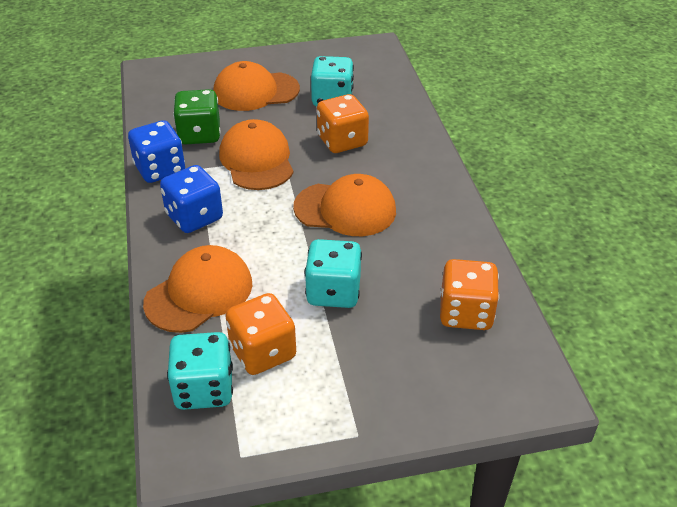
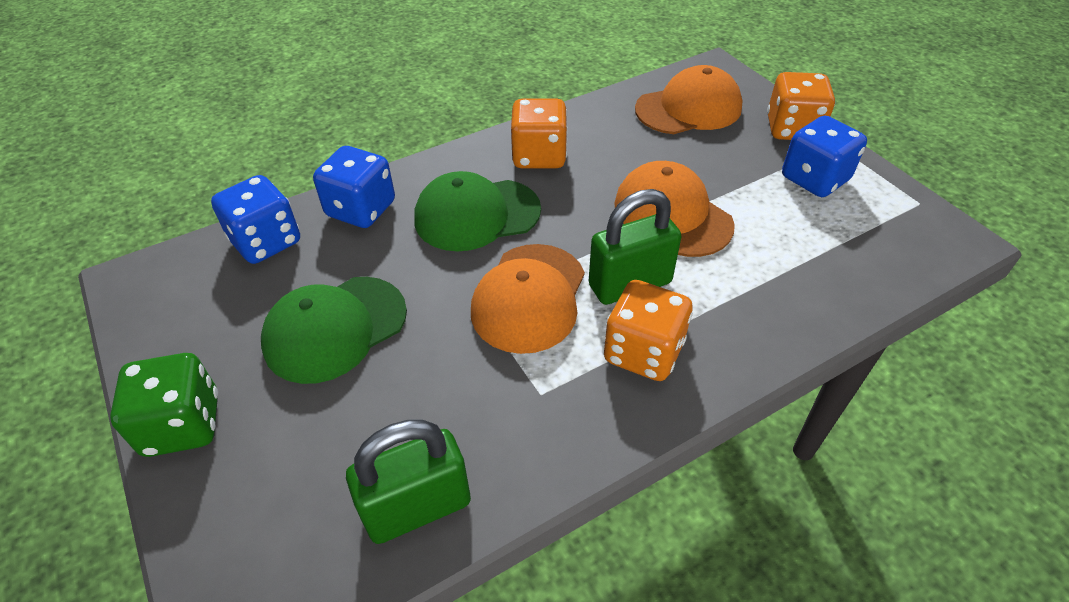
blue dice: 2 -> 3
green cap: 0 -> 2
green padlock: 0 -> 2
orange cap: 4 -> 3
turquoise dice: 3 -> 0

